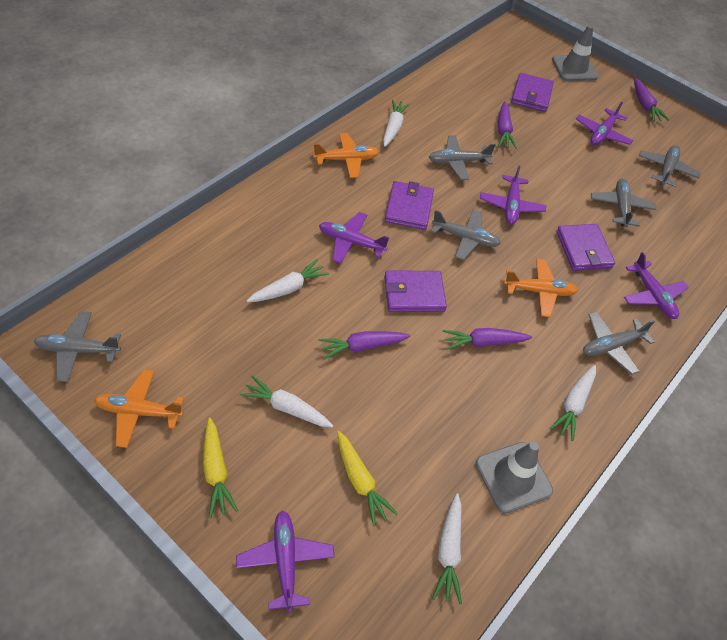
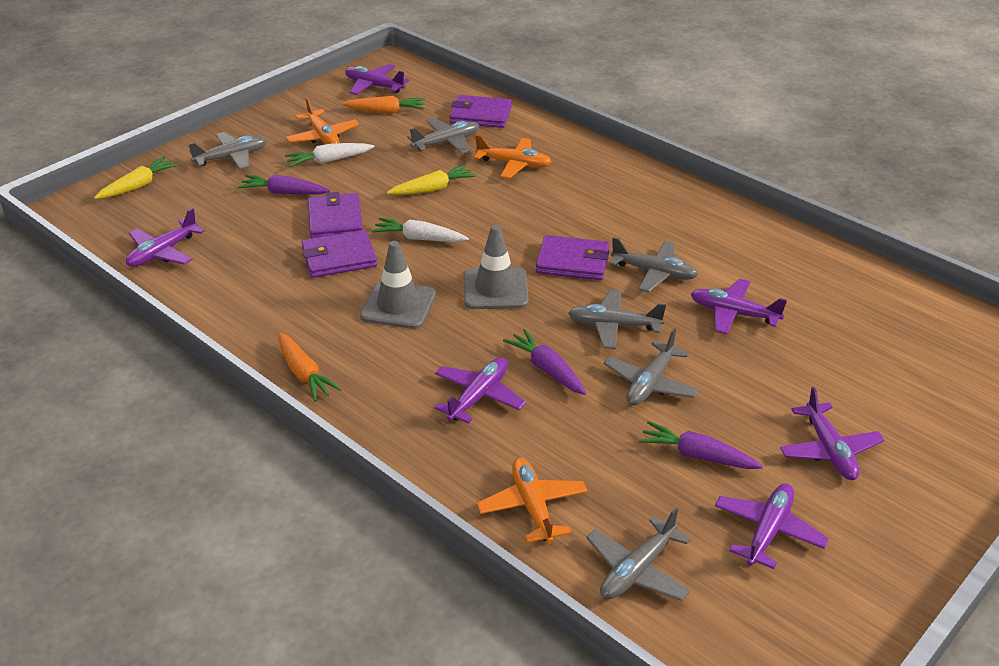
orange carrot: 0 -> 2
purple carrot: 4 -> 3
purple plane: 5 -> 6
white carrot: 5 -> 2

